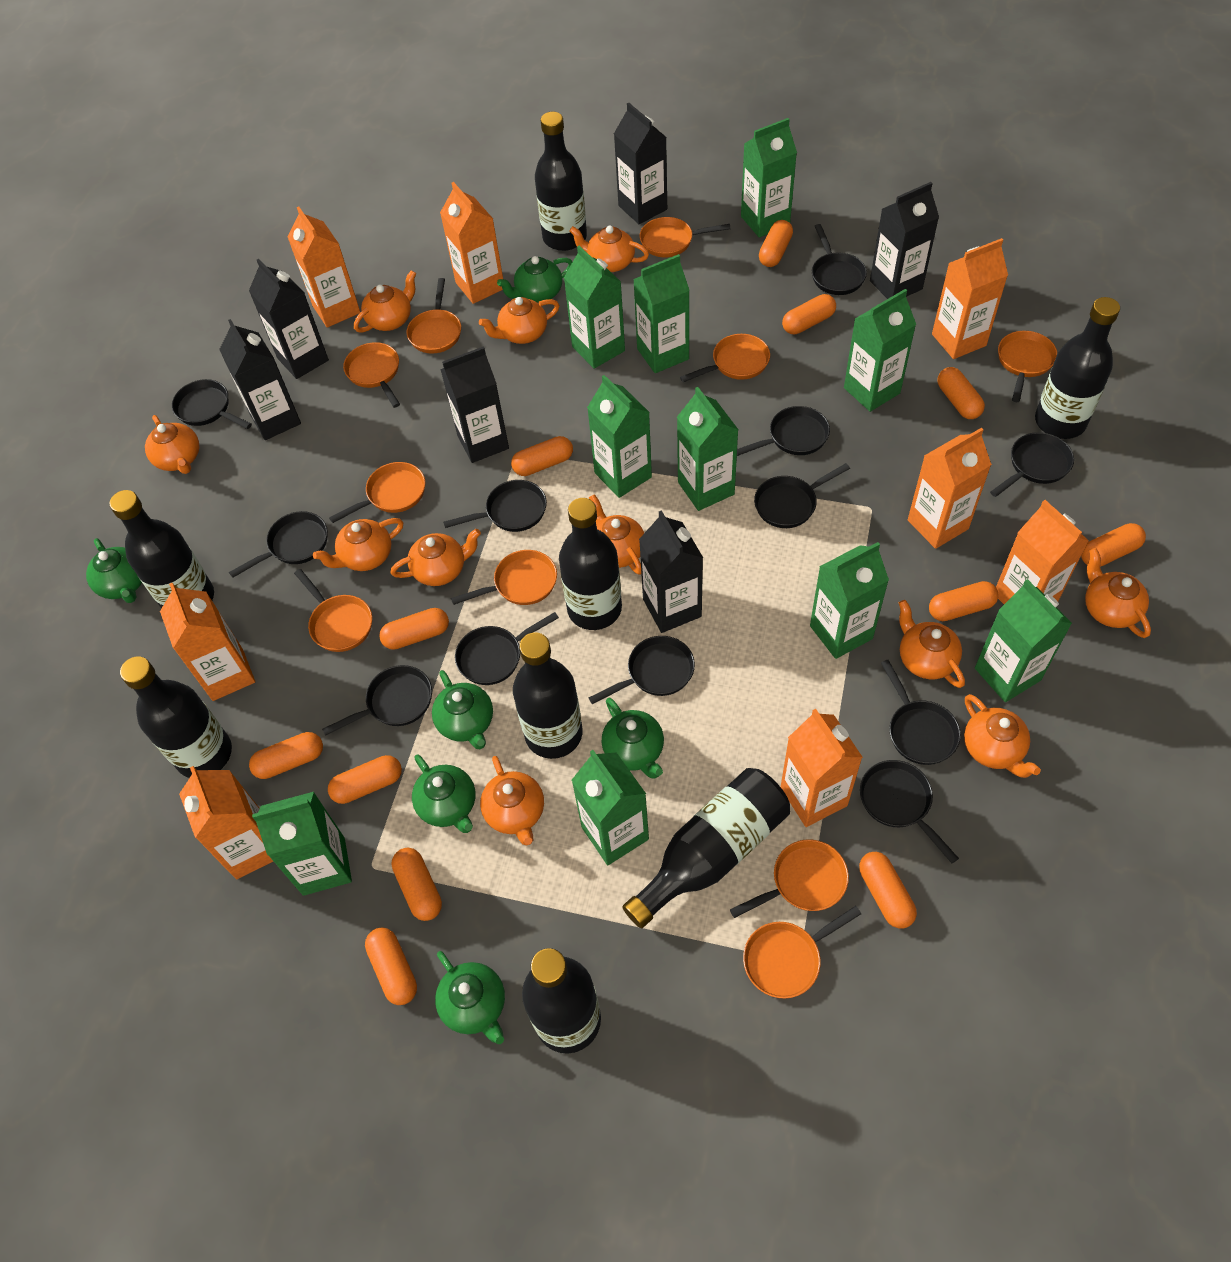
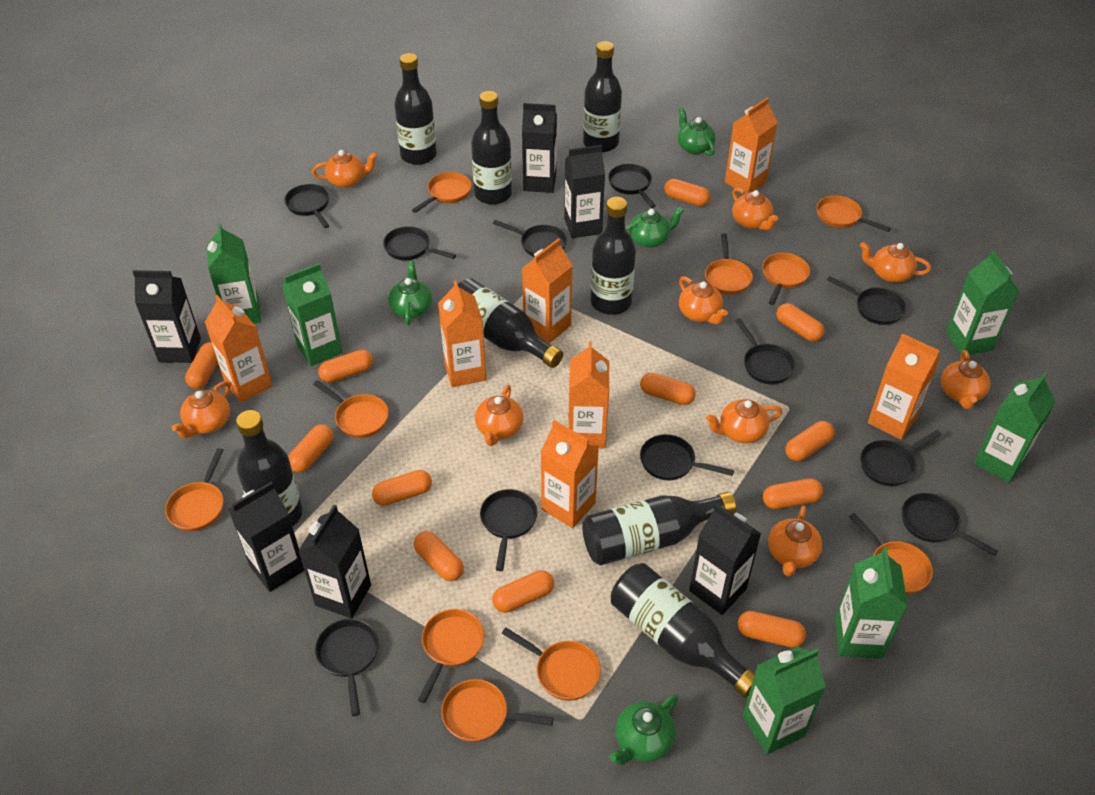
black pan: 12 -> 11
green carton: 10 -> 6
green teapot: 6 -> 4
orange carton: 8 -> 7
orange teapot: 11 -> 9

